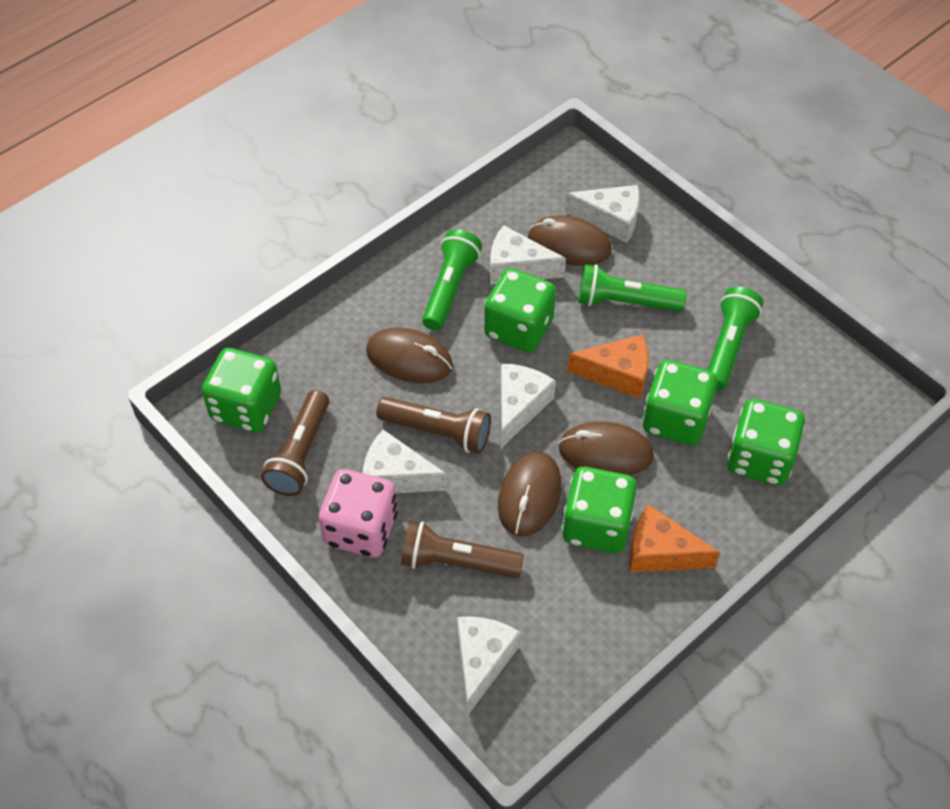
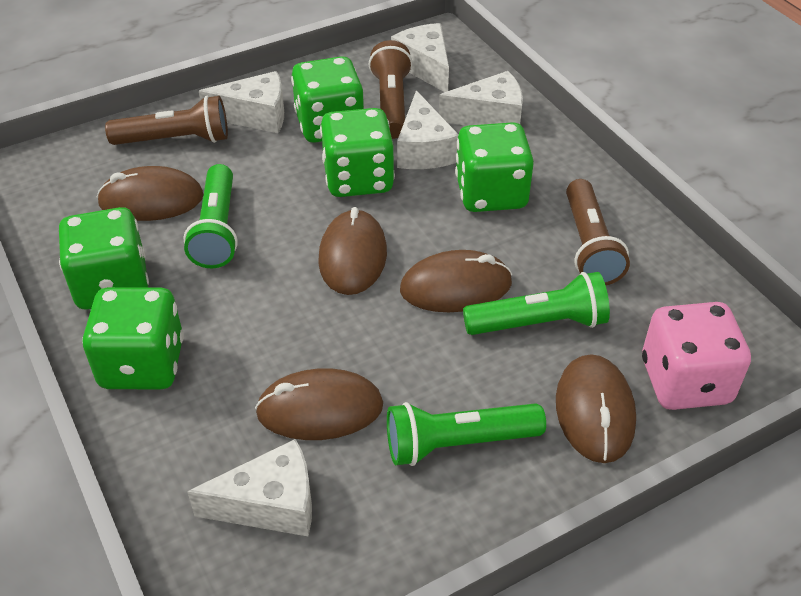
brown mouse: 4 -> 5
orange cheese: 2 -> 0

